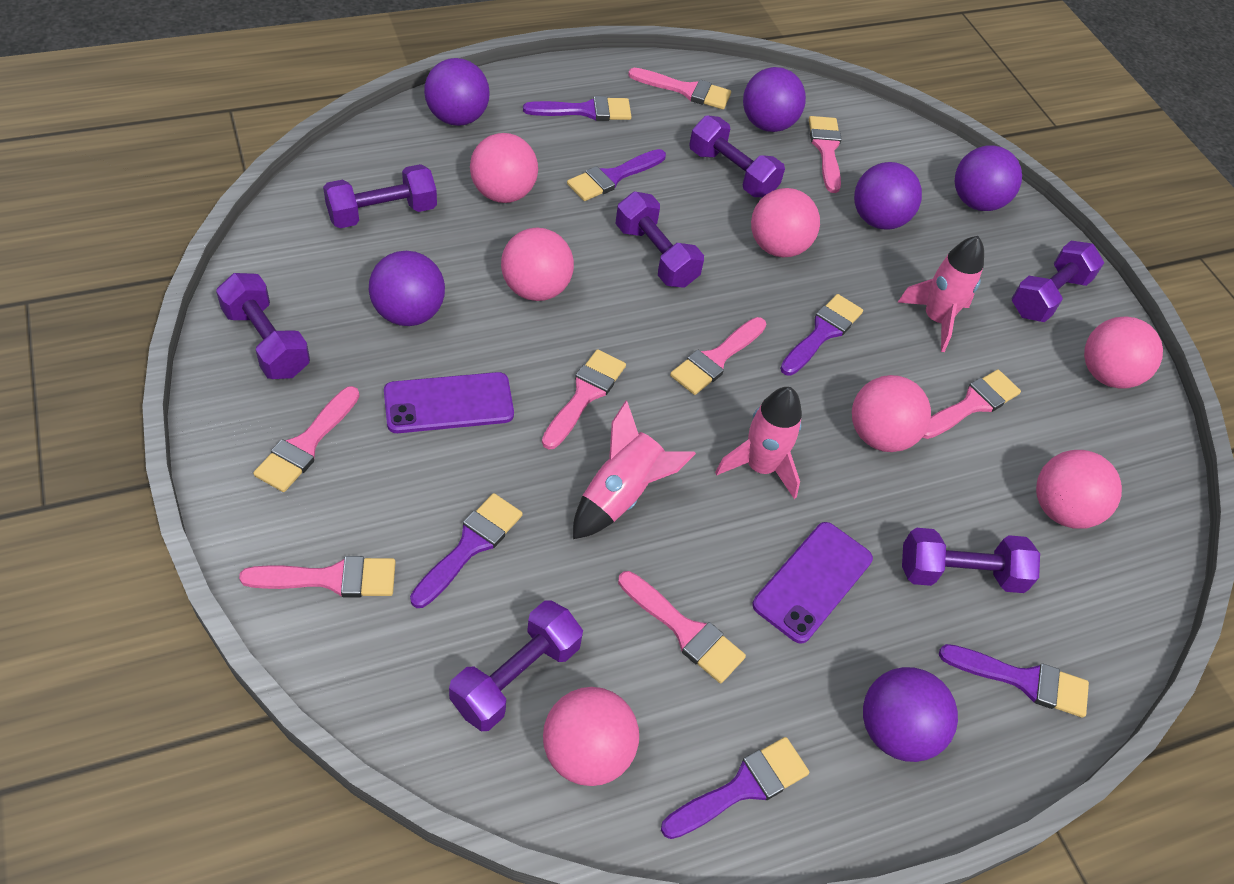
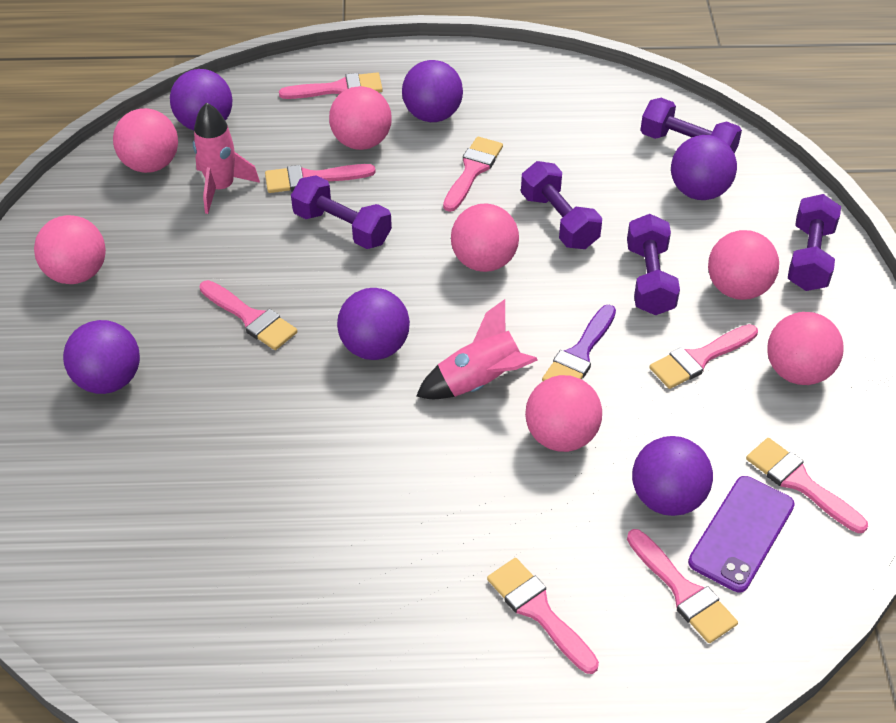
pink rocket: 3 -> 2
purple brush: 6 -> 1
purple dumbbell: 7 -> 5
purple phone: 2 -> 1

